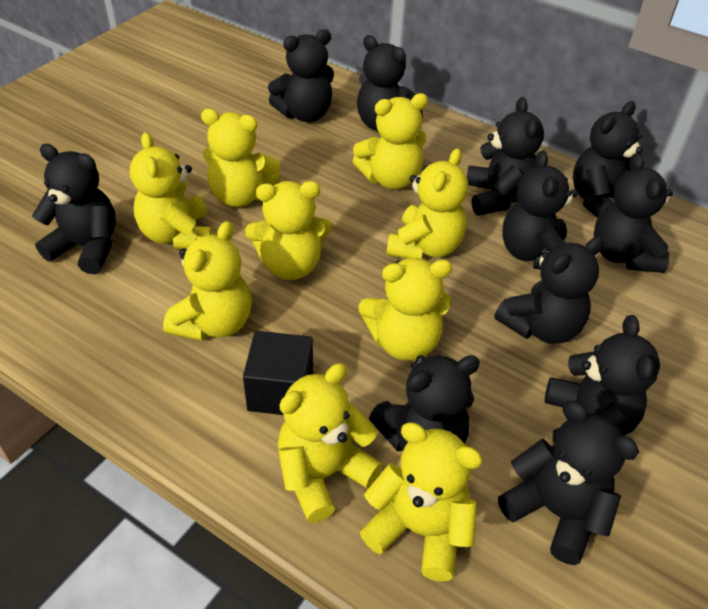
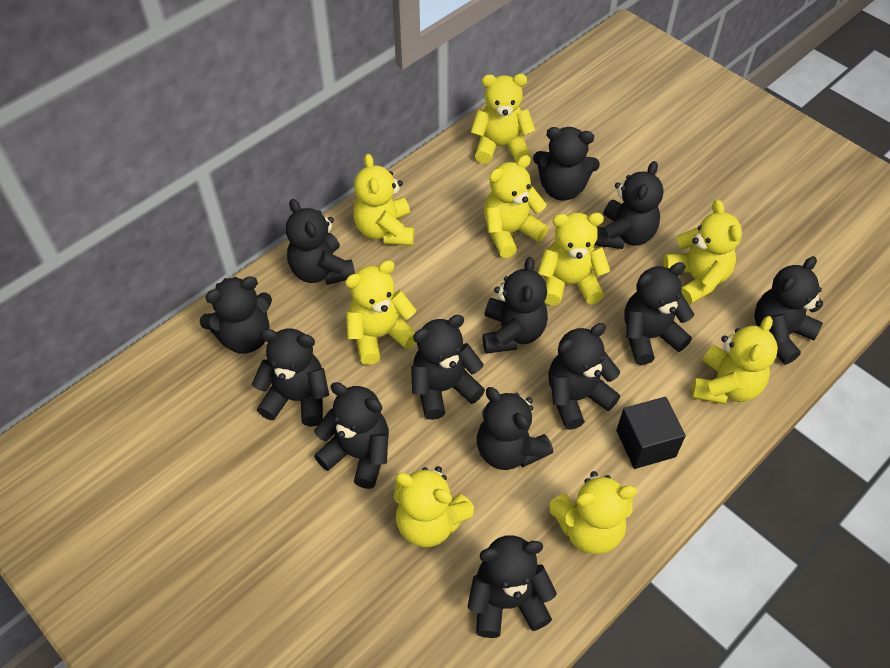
black teddy bear: 11 -> 13

